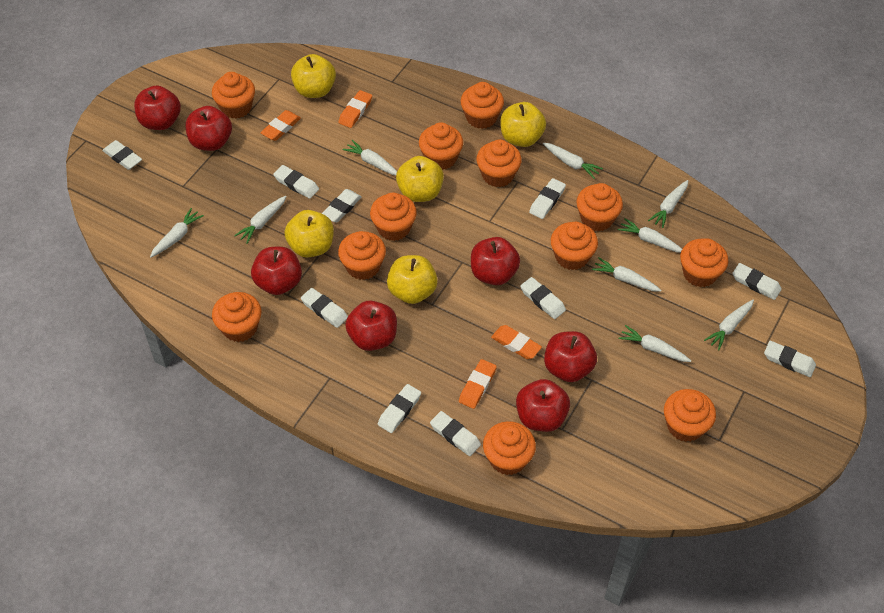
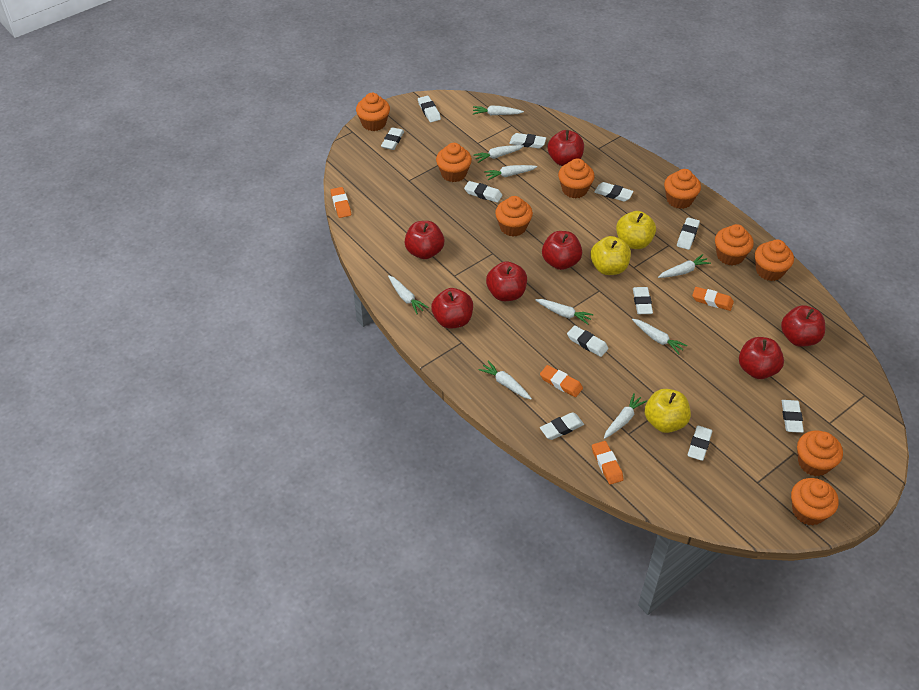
orange cupcake: 12 -> 9
white eraser: 10 -> 11
yellow apple: 5 -> 3

